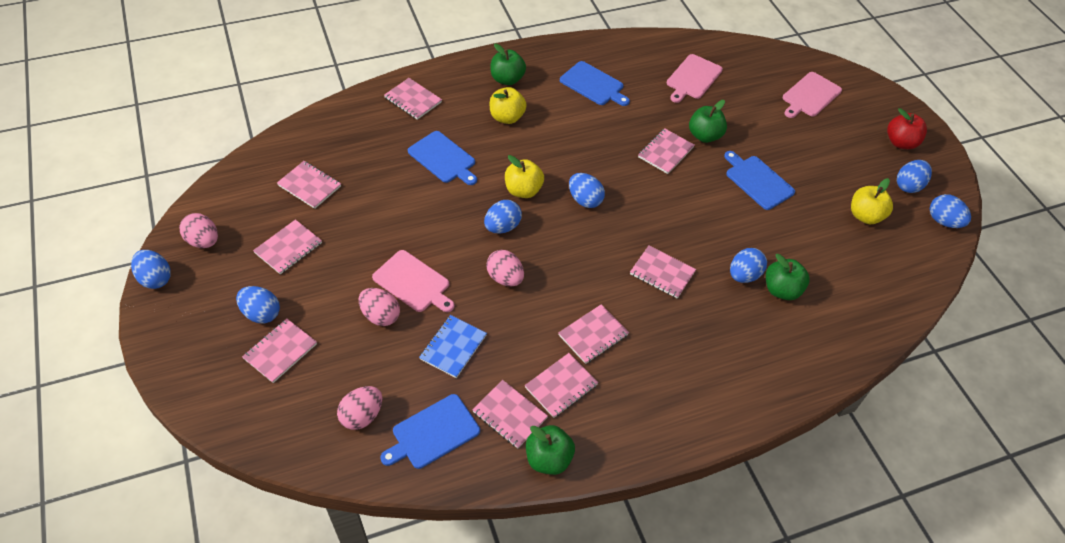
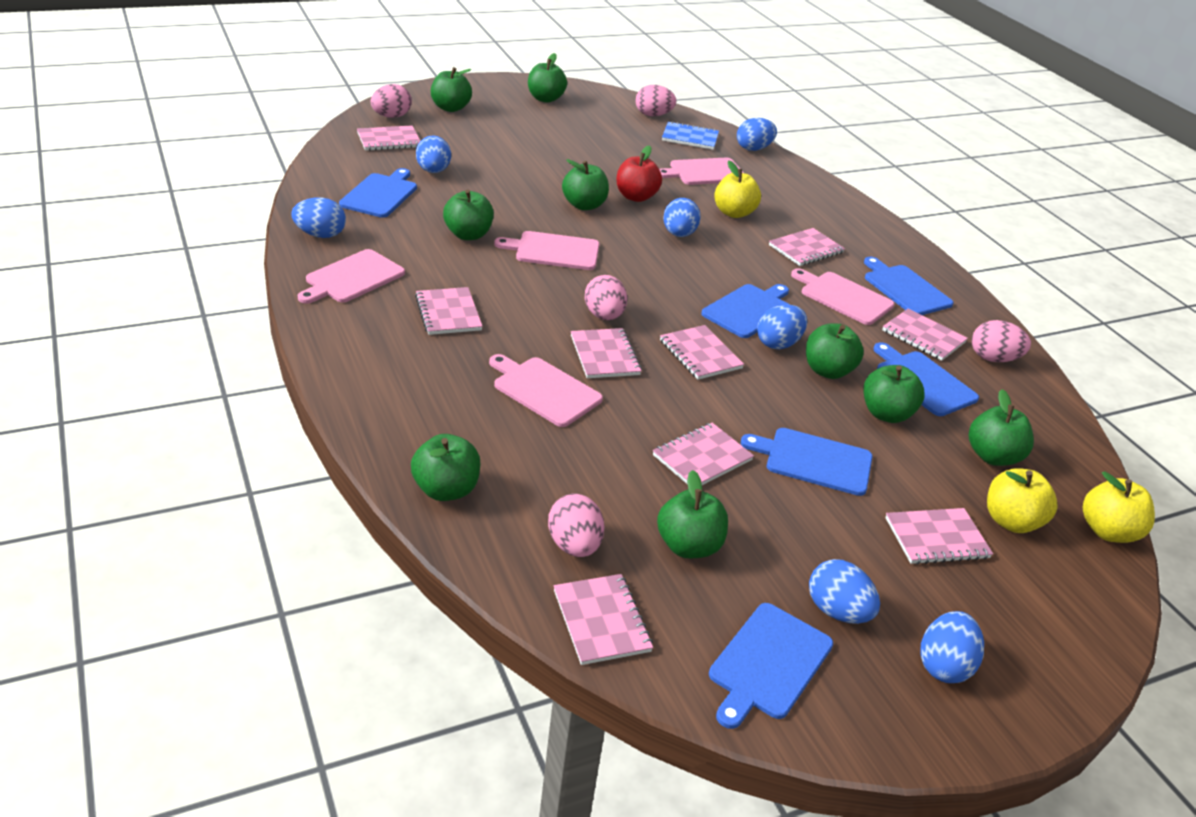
blue cutting board: 4 -> 6
green apple: 4 -> 9
pink cutting board: 3 -> 5
pink egg: 4 -> 5

